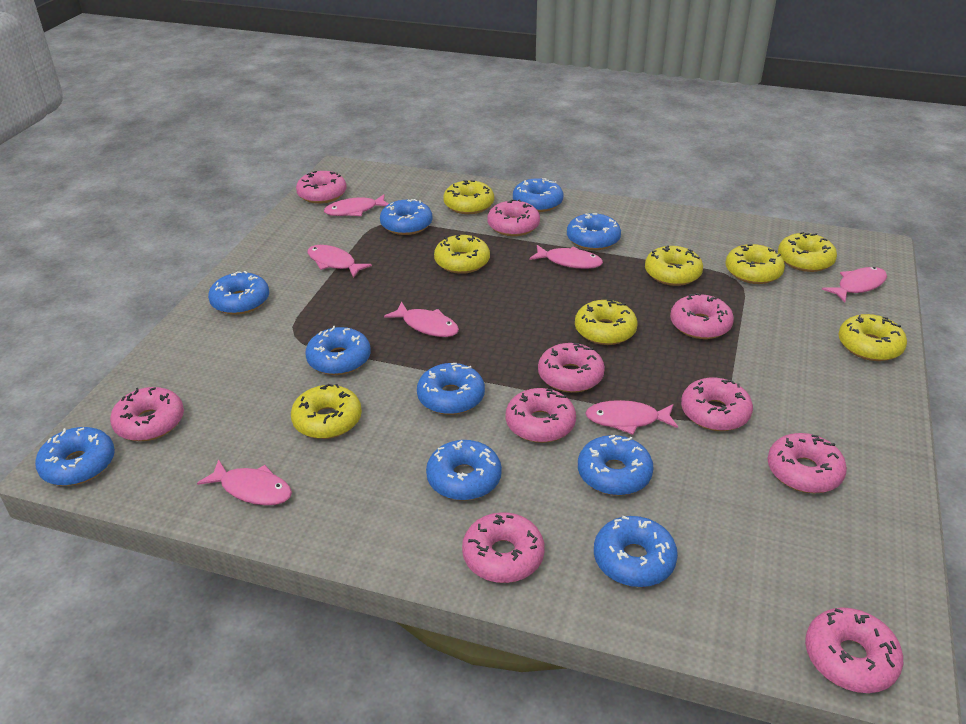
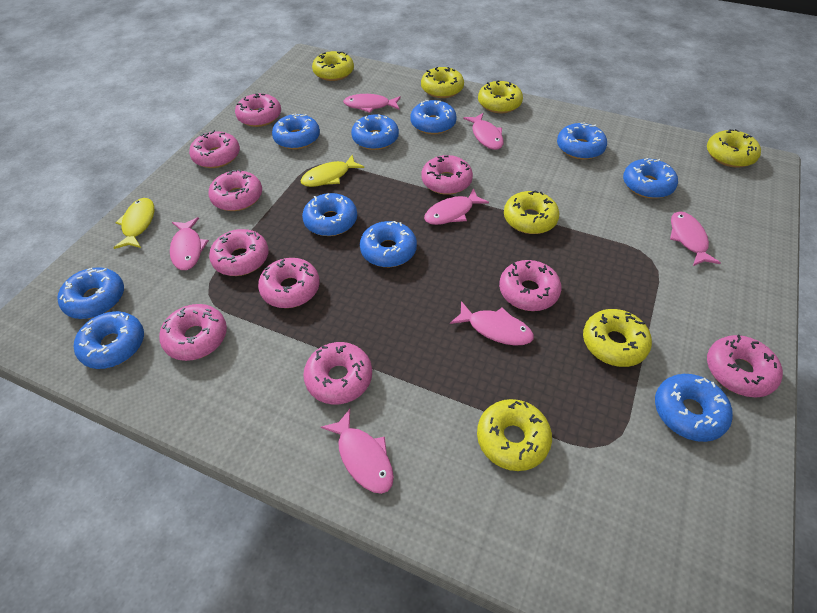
yellow donut: 8 -> 7
yellow fish: 0 -> 2

